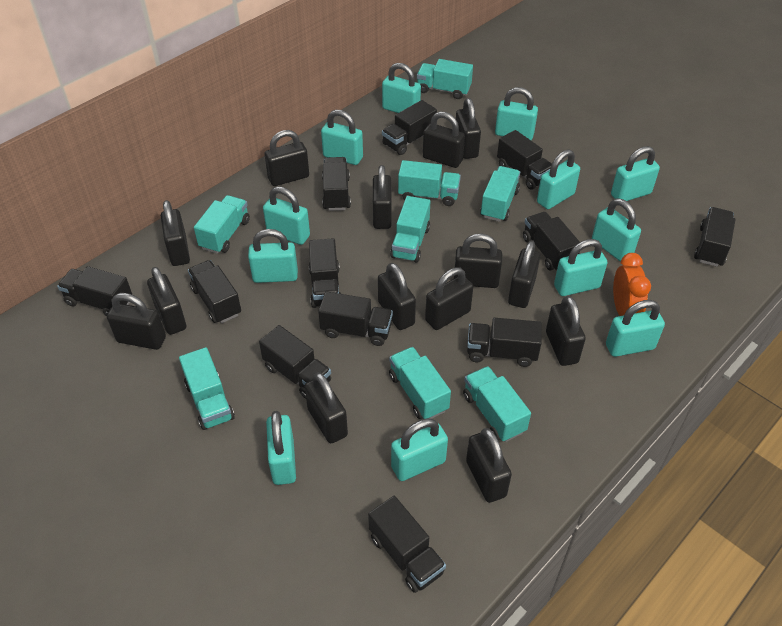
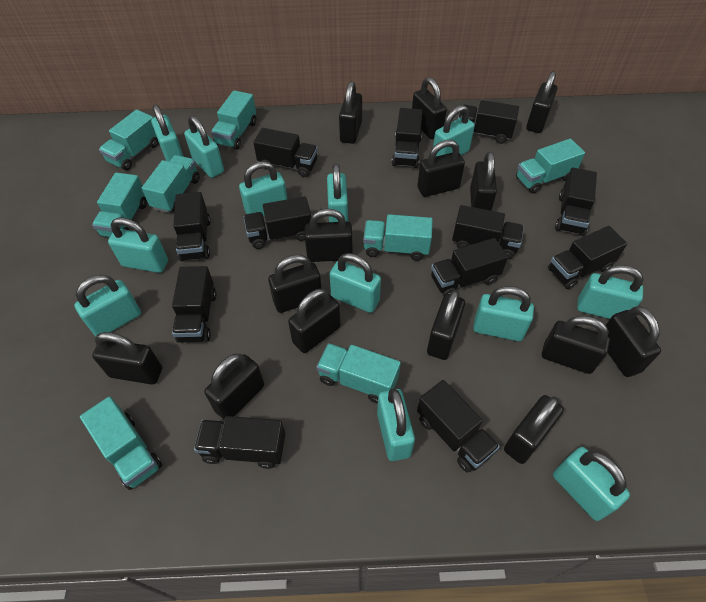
orange clock: 1 -> 0

